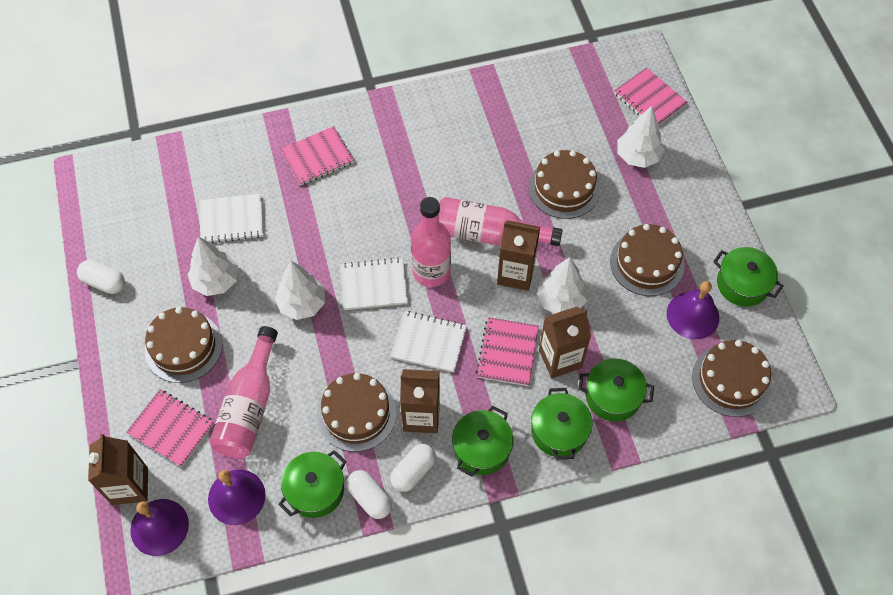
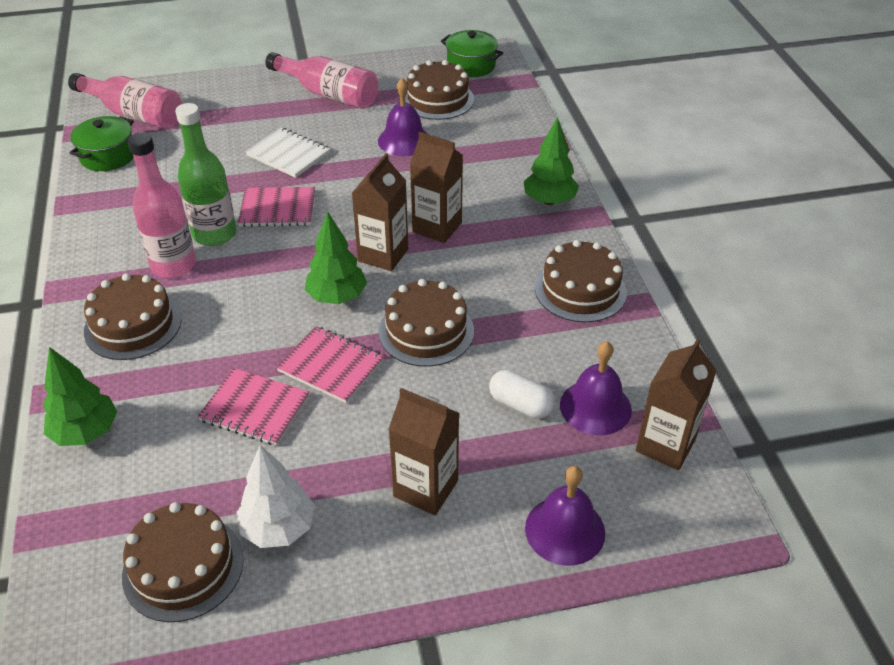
green bottle: 0 -> 1
green pot: 5 -> 2
green tree: 0 -> 3
pink notebook: 4 -> 3
white capsule: 3 -> 1
white notebook: 3 -> 1
white tree: 4 -> 1

